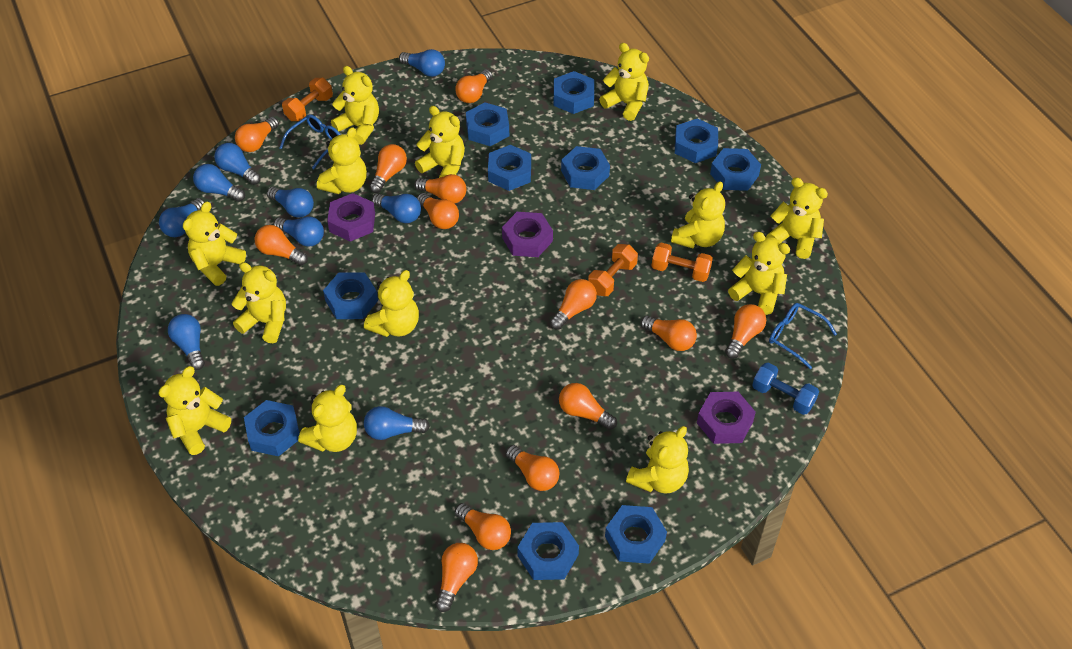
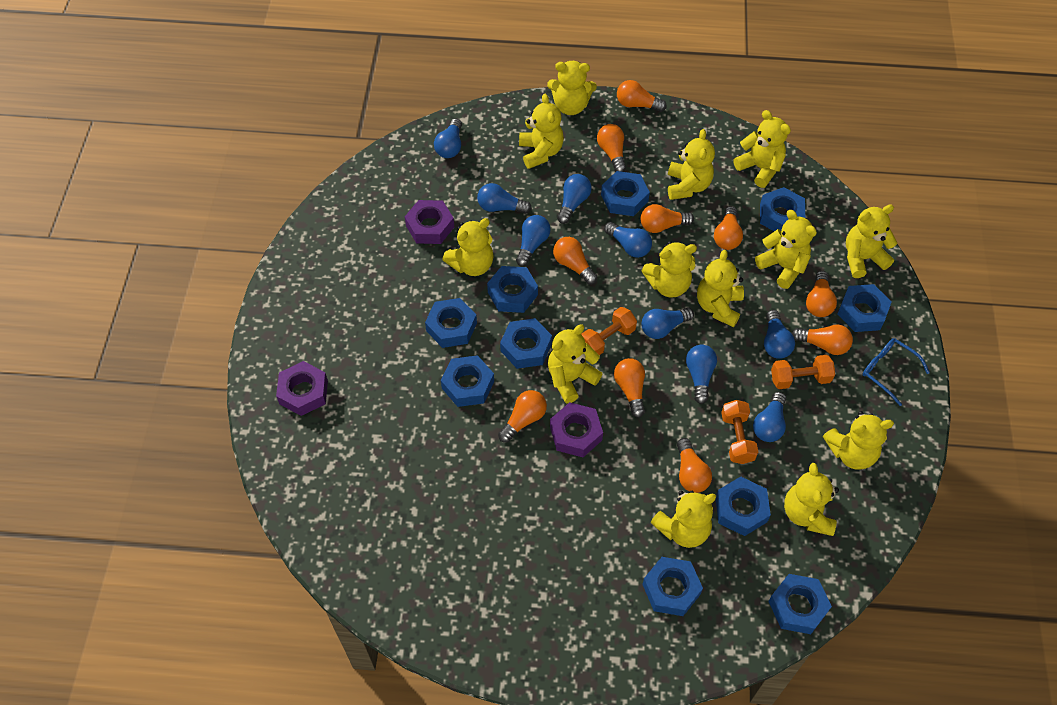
blue dumbbell: 1 -> 0
blue glasses: 2 -> 1
orange light bulb: 13 -> 10

